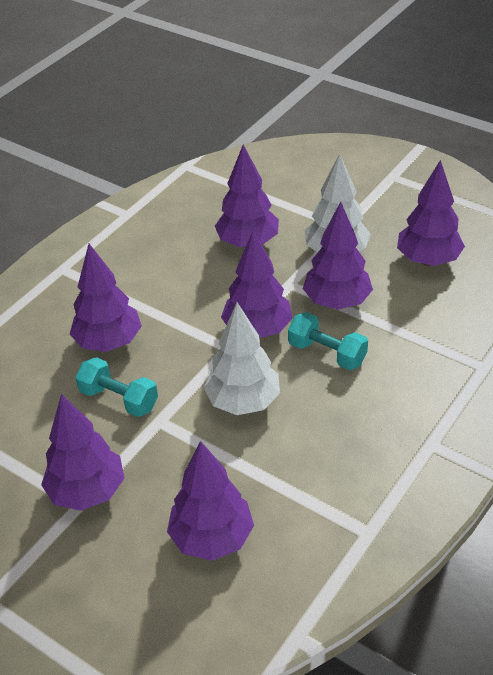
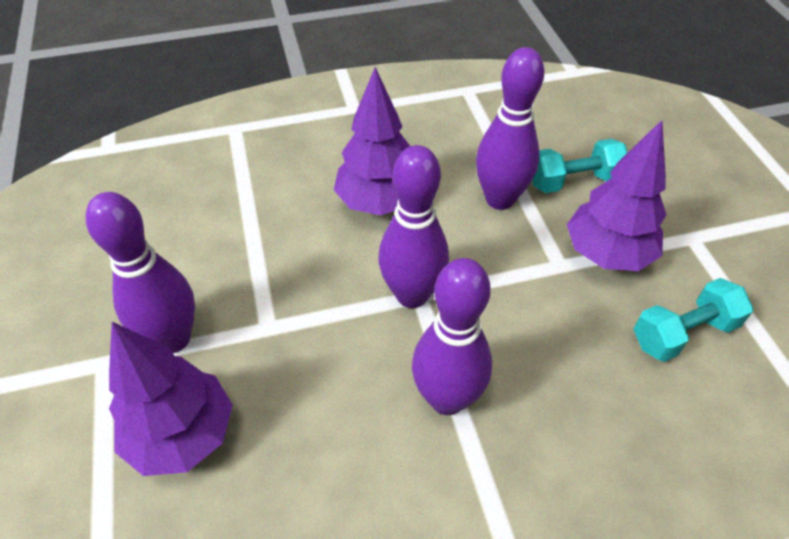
purple bowling pin: 0 -> 4
purple tree: 7 -> 3
white tree: 2 -> 0

